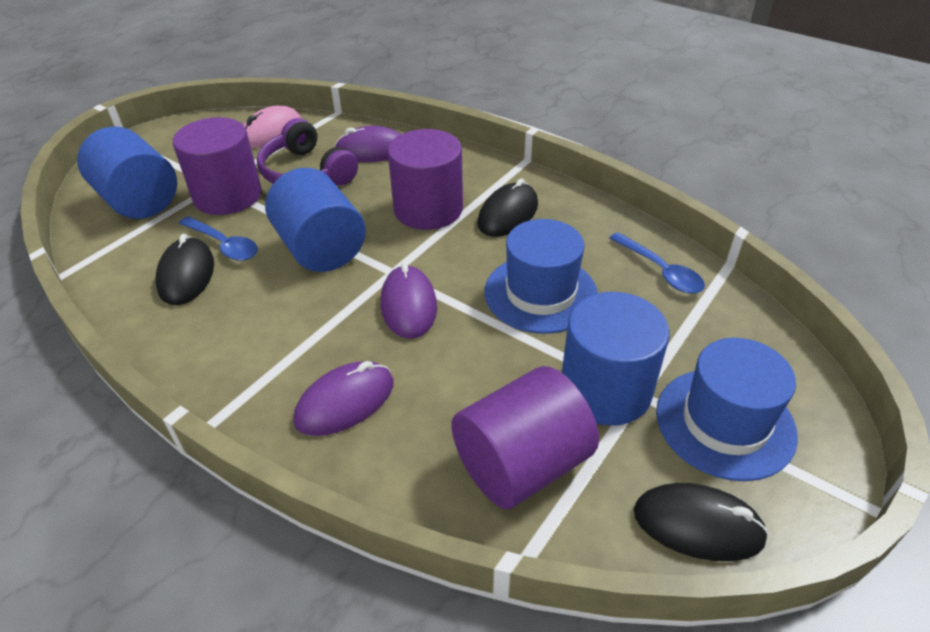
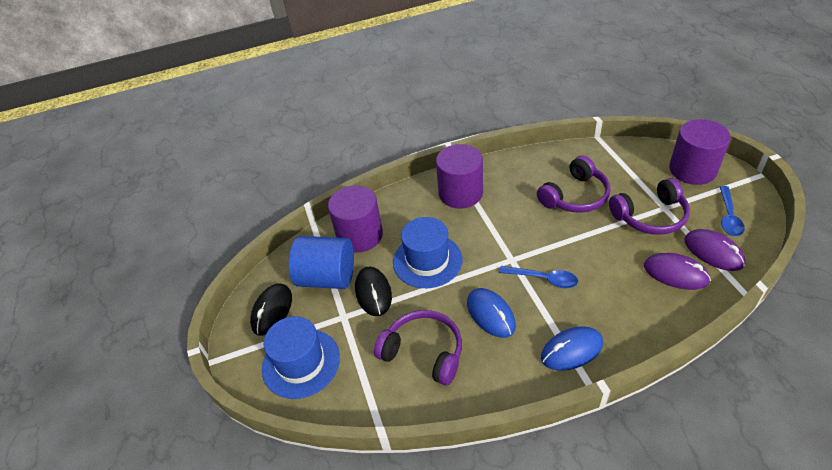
black mouse: 3 -> 2
blue cylinder: 3 -> 1
blue mouse: 0 -> 2
pink mouse: 1 -> 0
purple headphones: 1 -> 3
purple mouse: 3 -> 2

